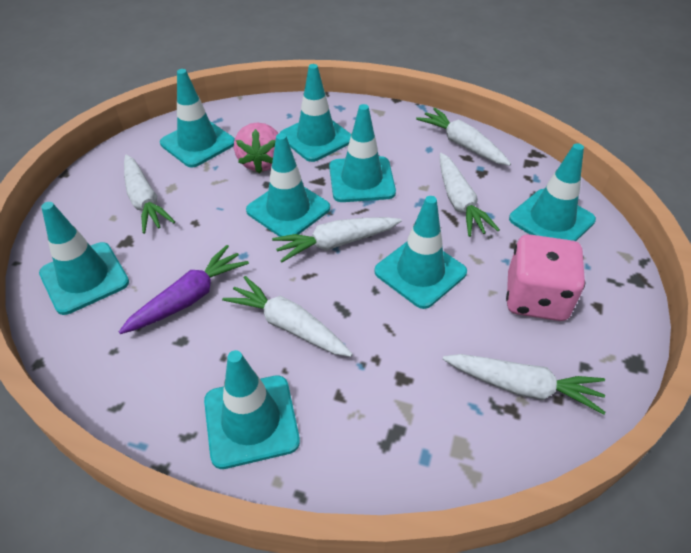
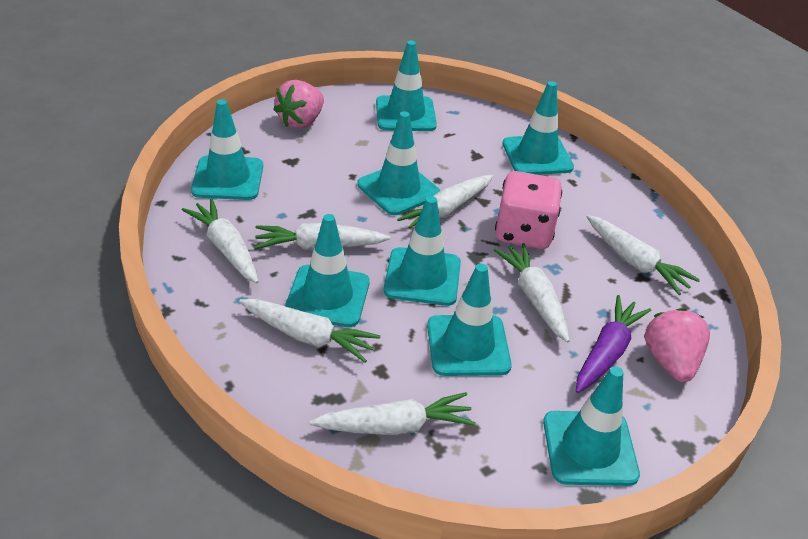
pink strawberry: 1 -> 2
white carrot: 6 -> 7

